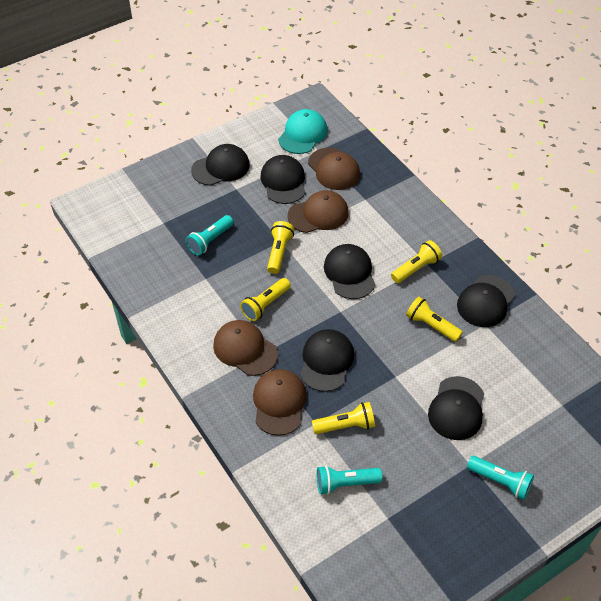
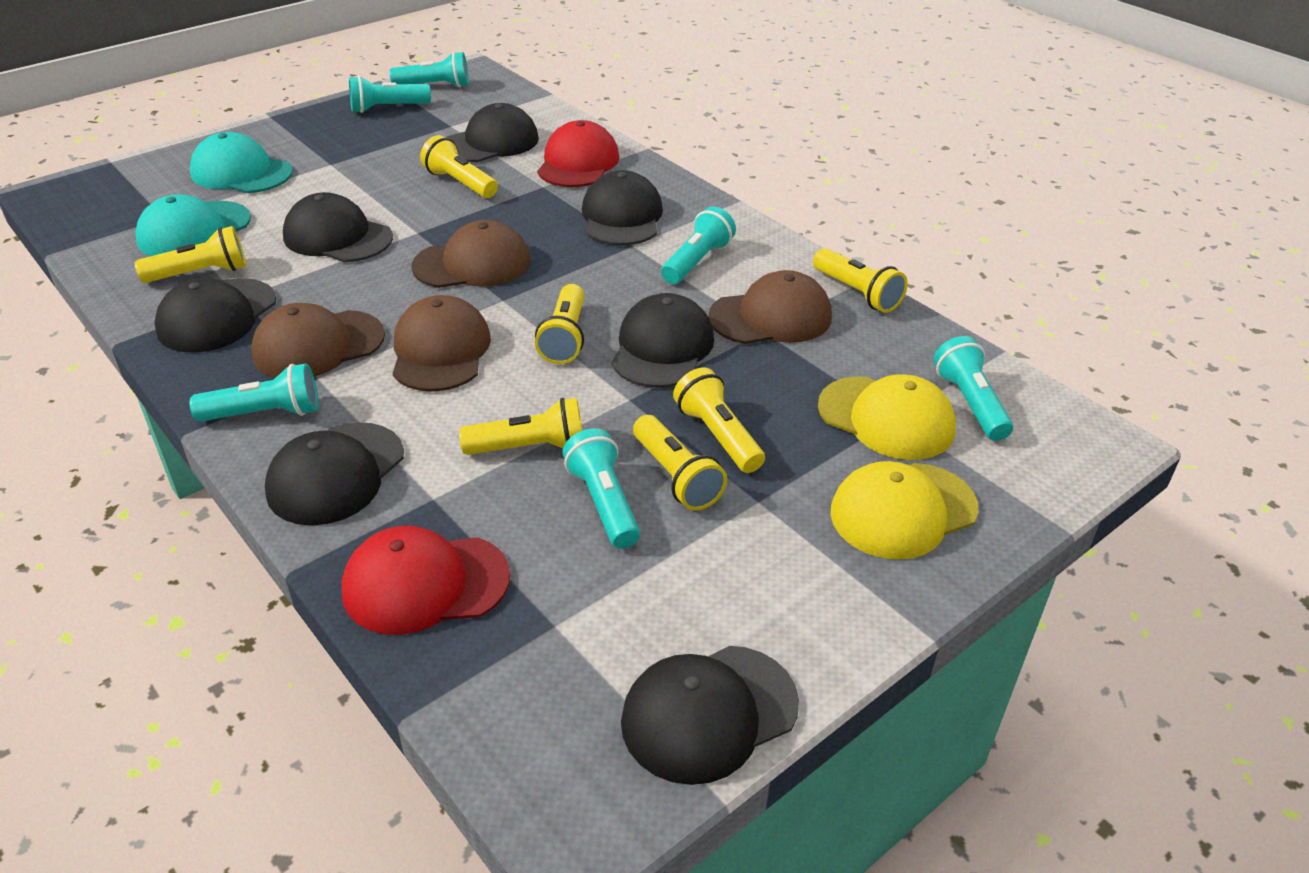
black cap: 6 -> 7
red cap: 0 -> 2
turquoise cap: 1 -> 2
turquoise flashlight: 3 -> 6
yellow cap: 0 -> 2
yellow flashlight: 5 -> 7

